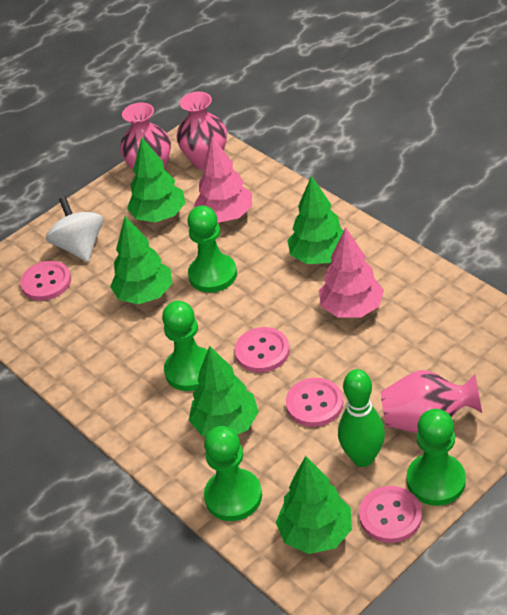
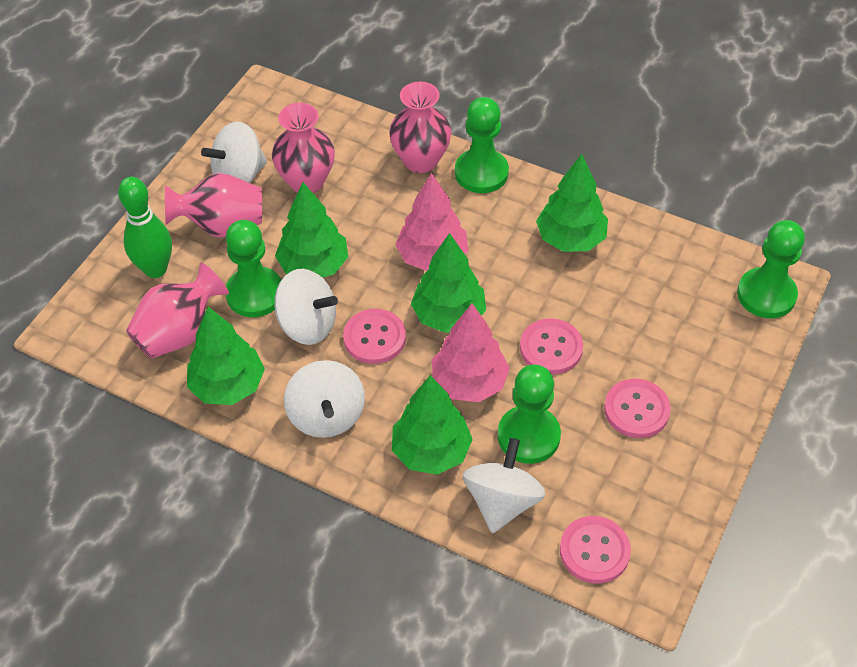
pink vase: 3 -> 4
white spinning top: 1 -> 4

